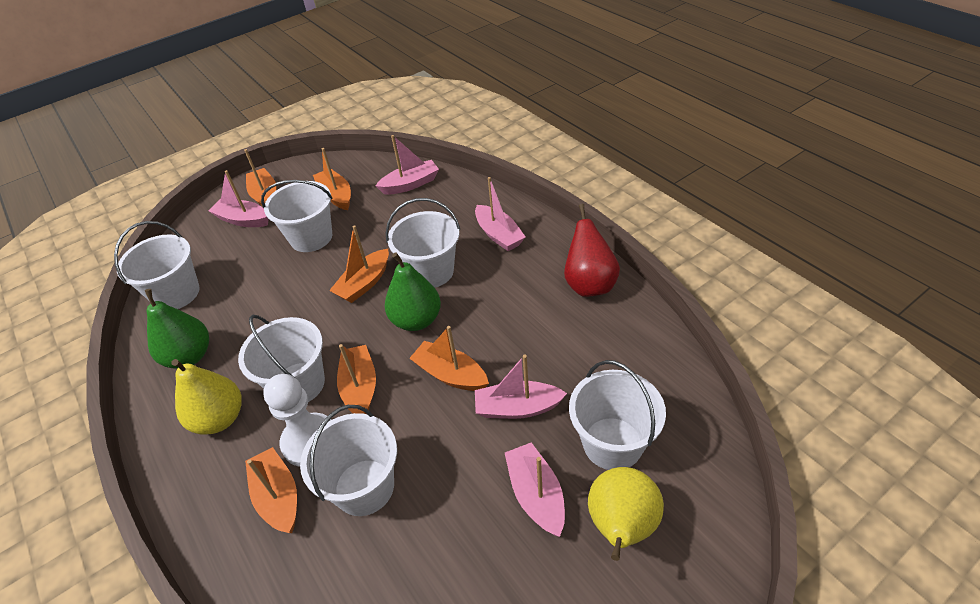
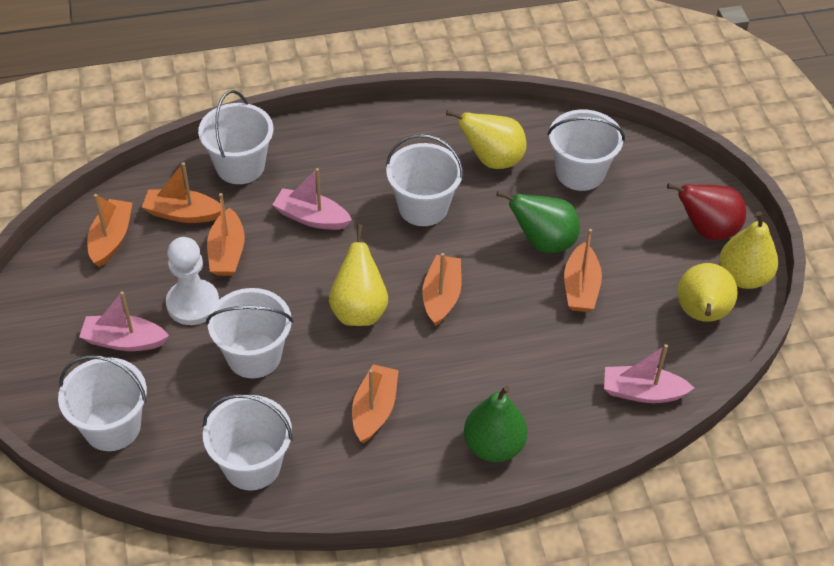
pink boat: 5 -> 3
yellow pear: 2 -> 4

